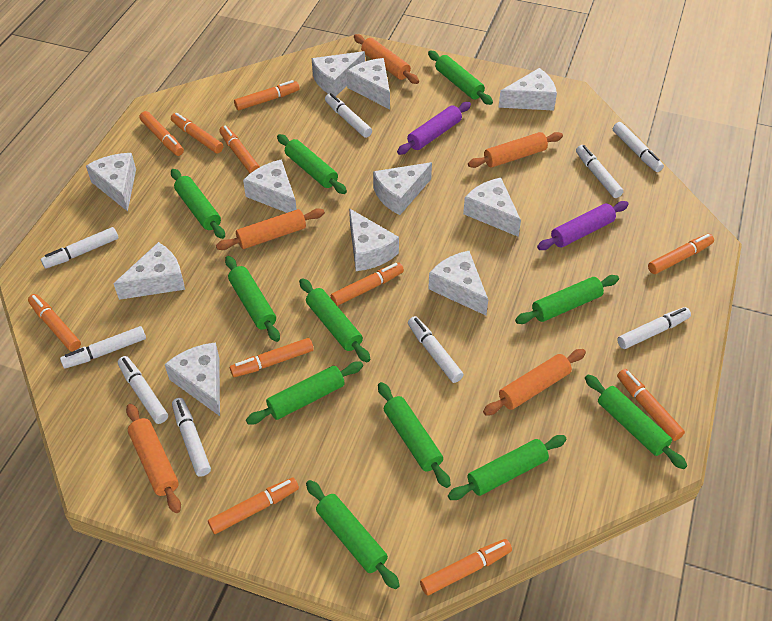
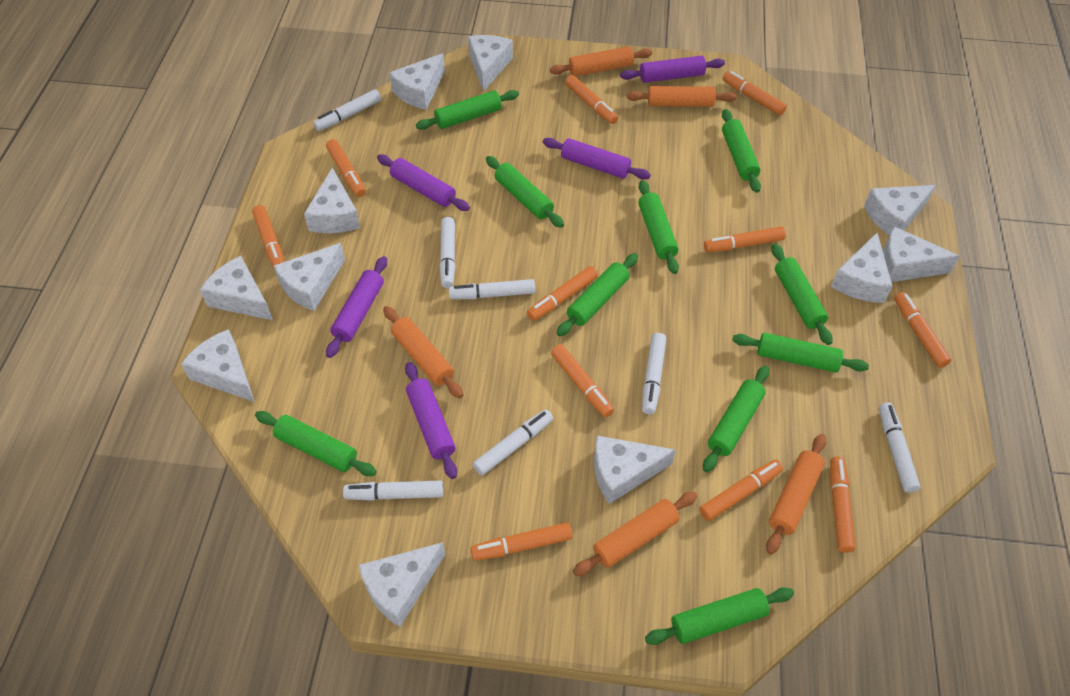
green rolling pin: 11 -> 10
purple rolling pin: 2 -> 5
white marker: 9 -> 7

